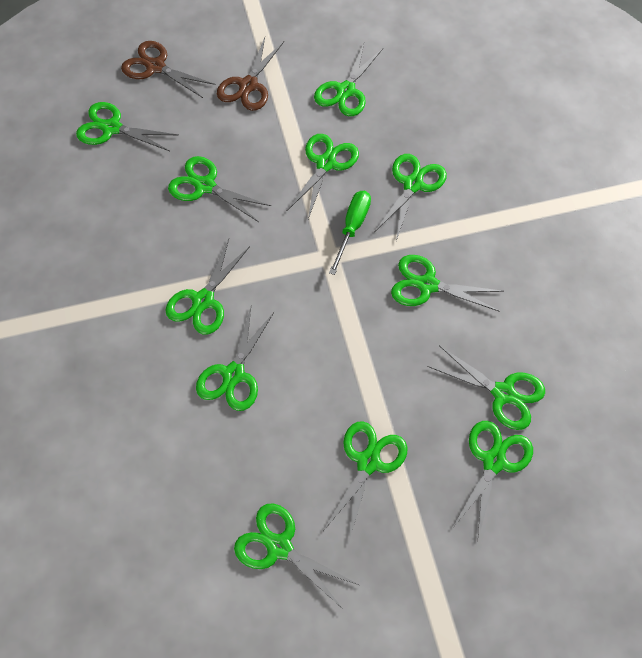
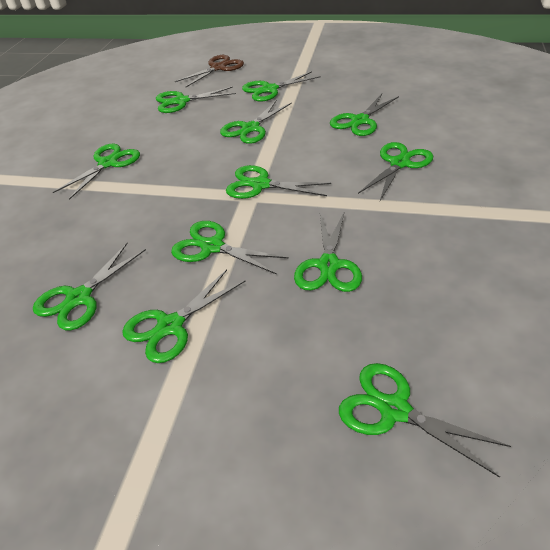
brown scissors: 2 -> 1
green screwdriver: 1 -> 0

